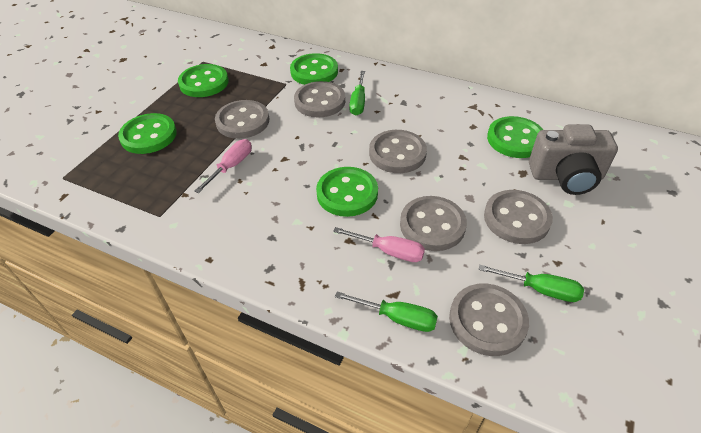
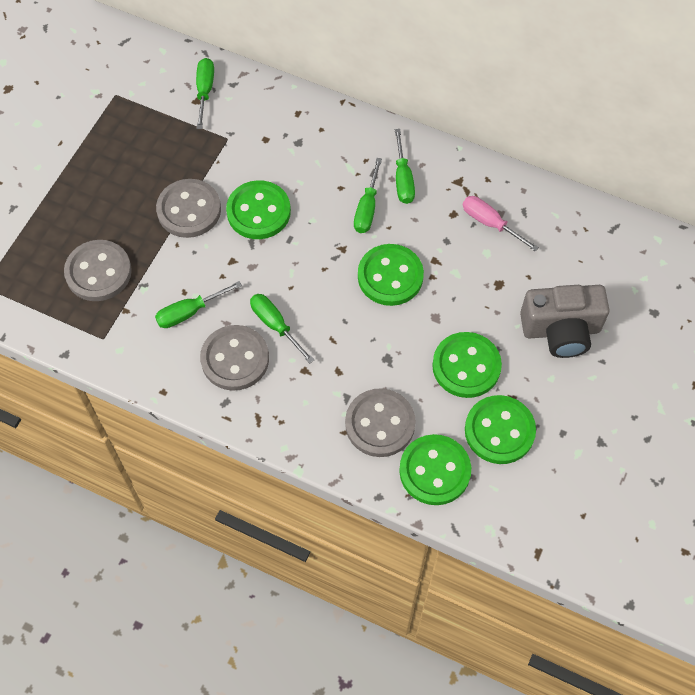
green screwdriver: 3 -> 5
grey button: 6 -> 4
pink screwdriver: 2 -> 1

